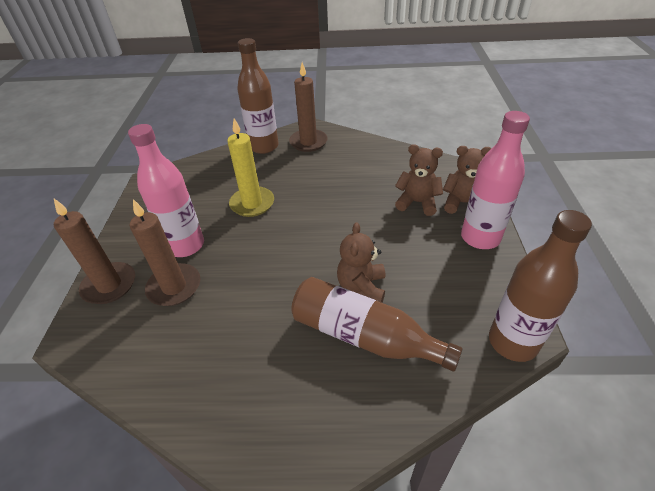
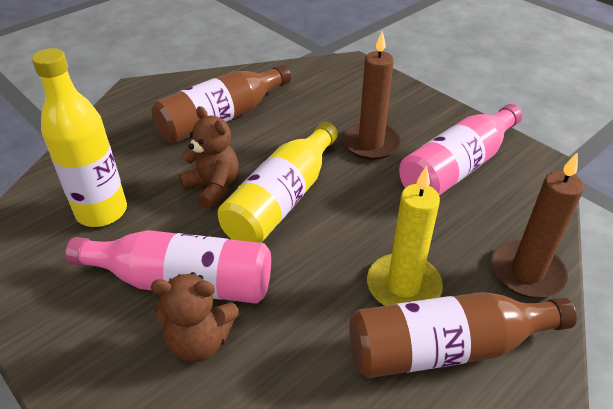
brown bottle: 3 -> 2
brown candle: 3 -> 2
brown teddy bear: 3 -> 2
yellow bottle: 0 -> 2

